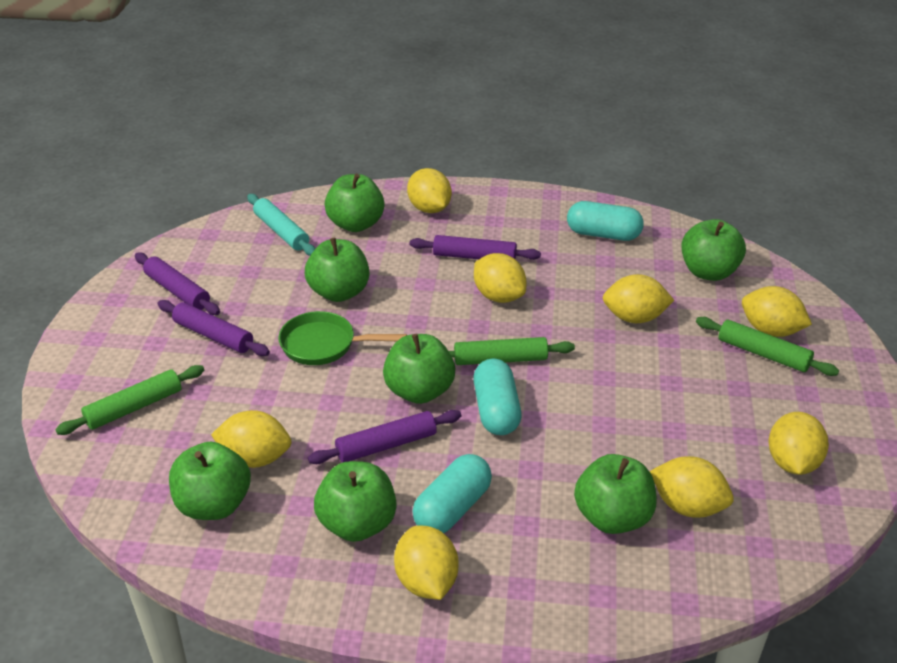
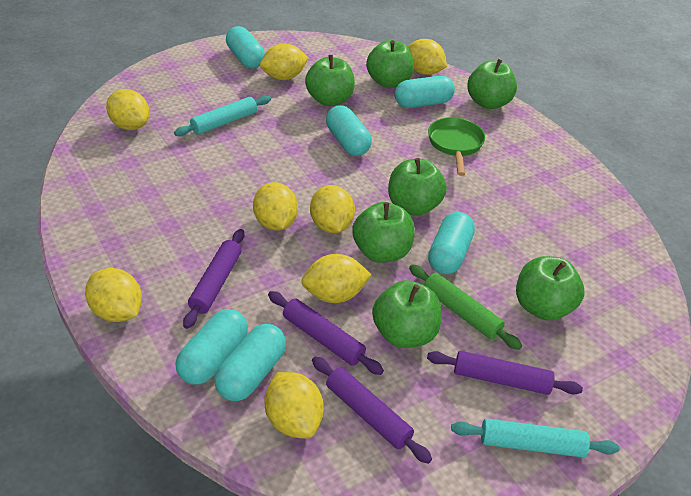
green rolling pin: 3 -> 1
turquoise capsule: 3 -> 6
turquoise rolling pin: 1 -> 2

